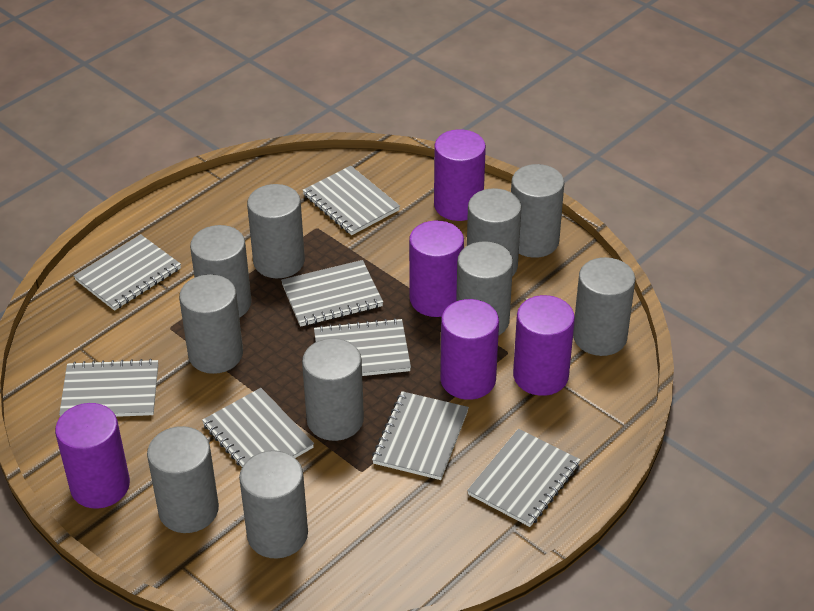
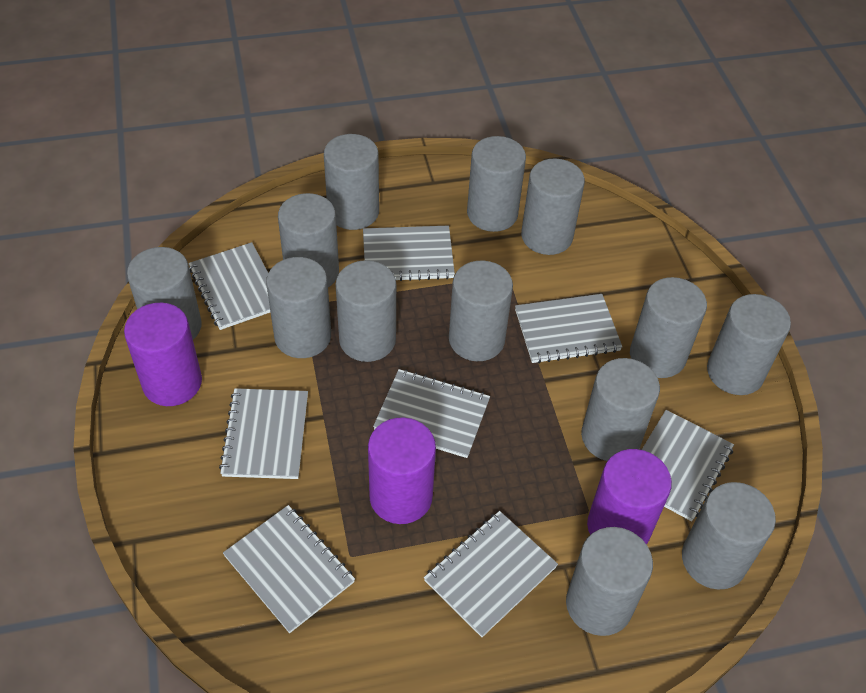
grey cylinder: 10 -> 13
purple cylinder: 5 -> 3

